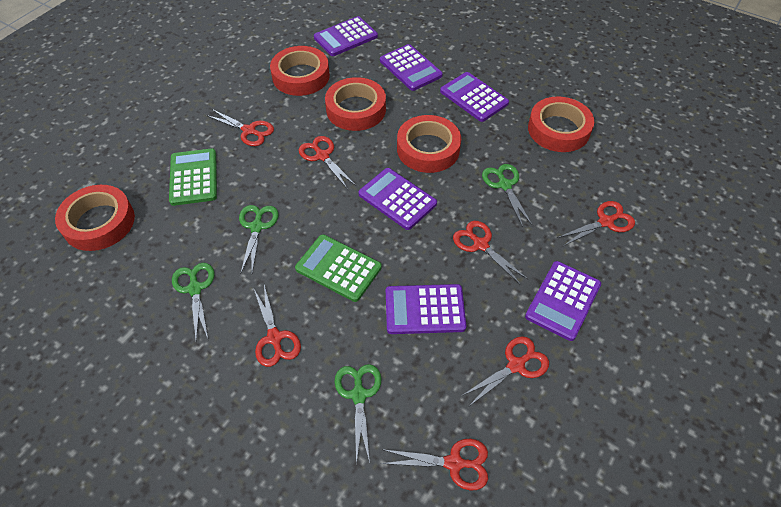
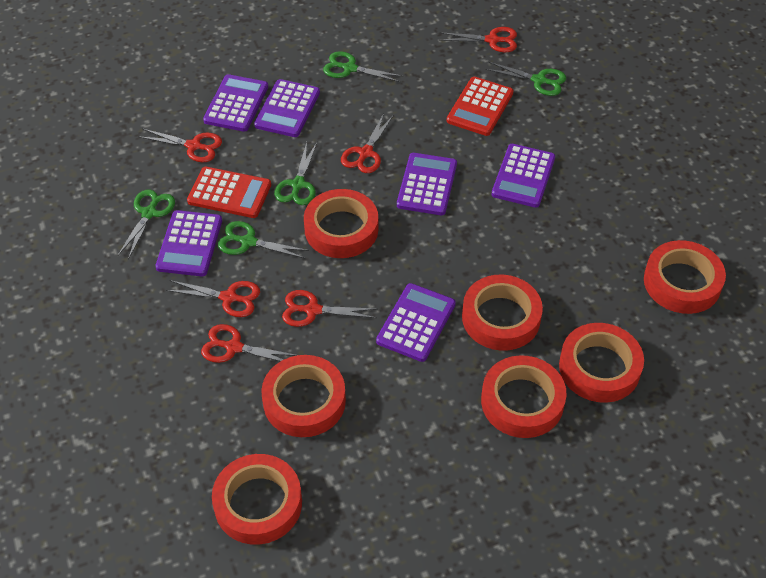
green calculator: 2 -> 0
green scissors: 4 -> 5
red calculator: 0 -> 2
red scissors: 7 -> 6
red tape: 5 -> 7

